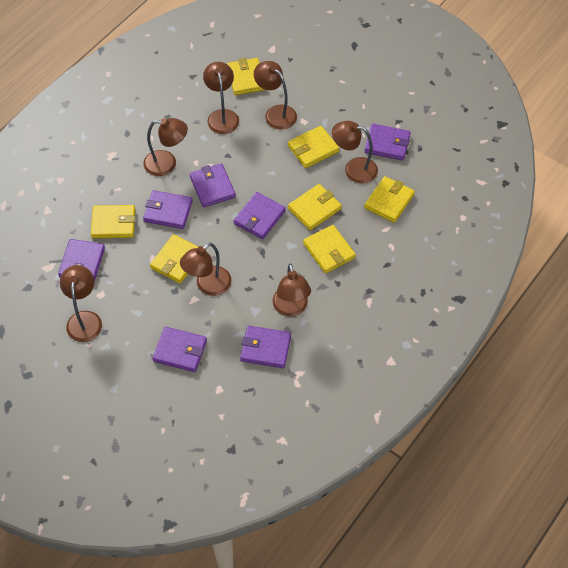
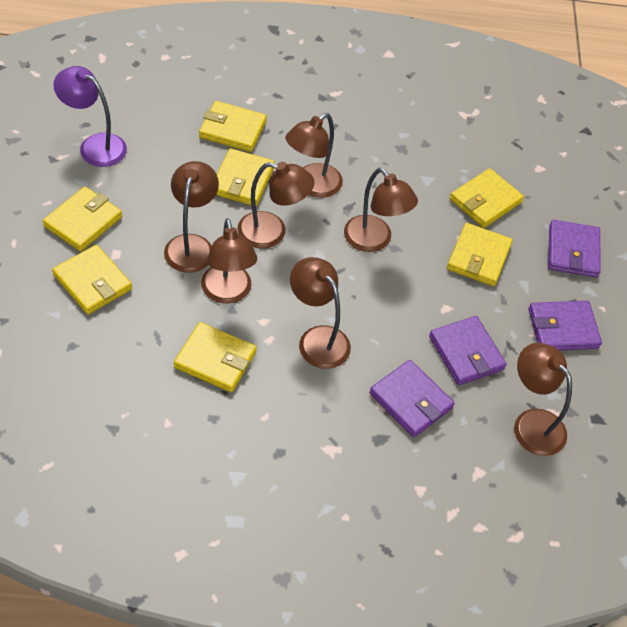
purple lamp: 0 -> 1
purple wallet: 7 -> 4

